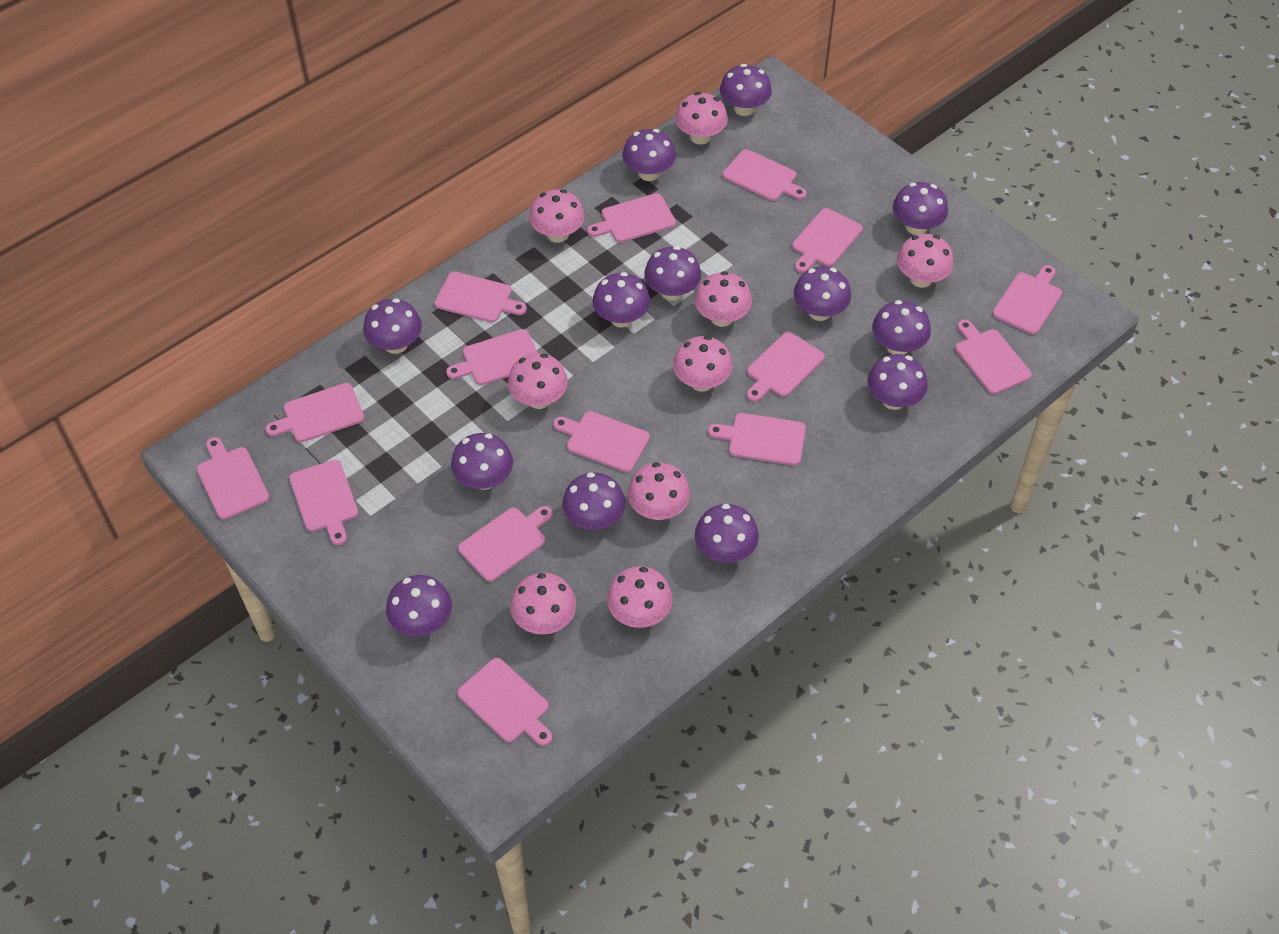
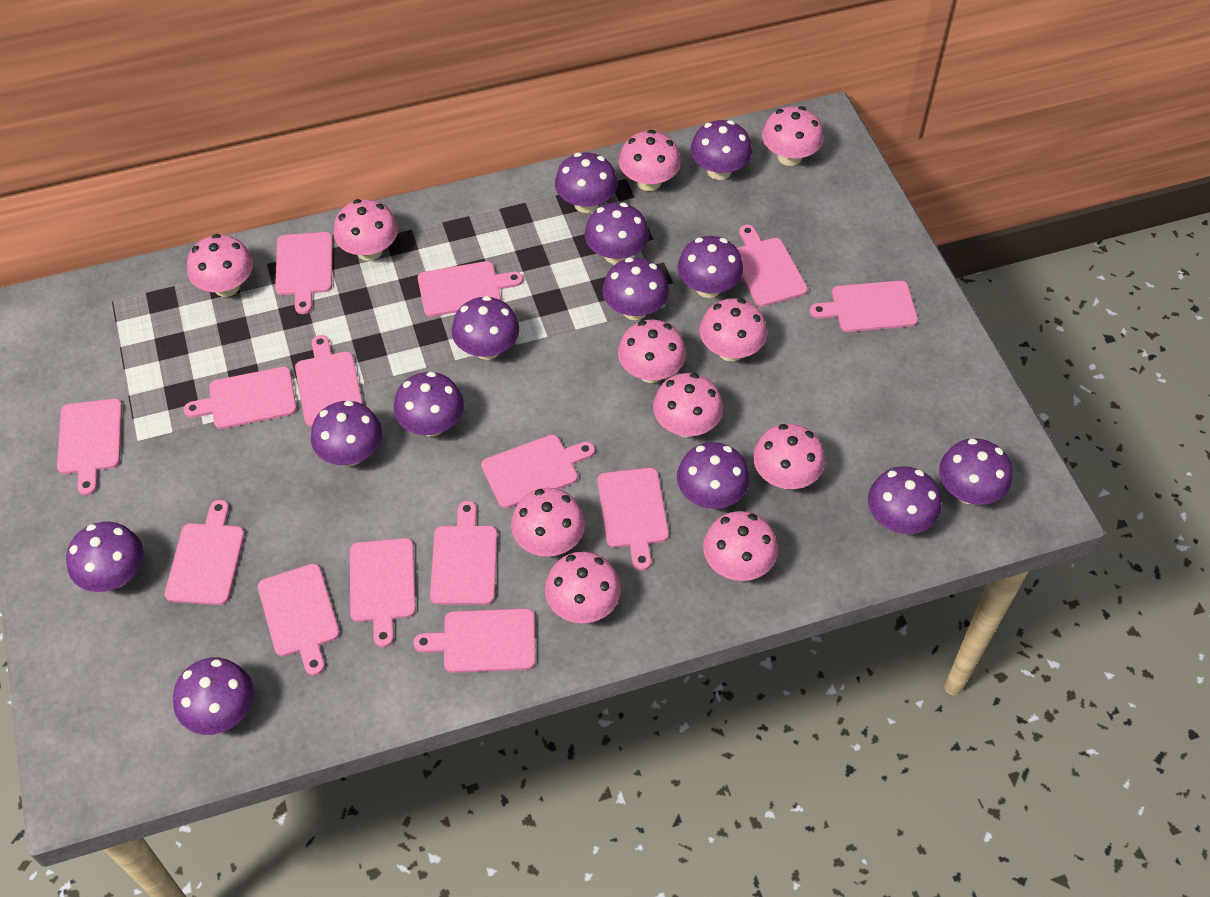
pink cutting board: 15 -> 14
pink mushroom: 9 -> 11

